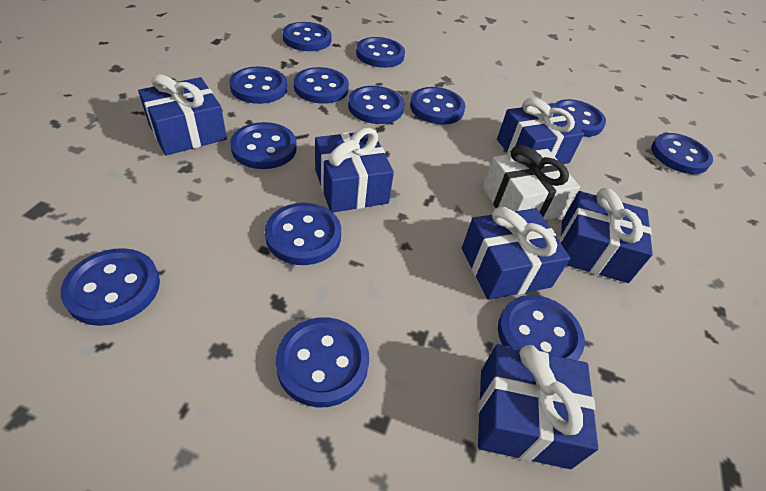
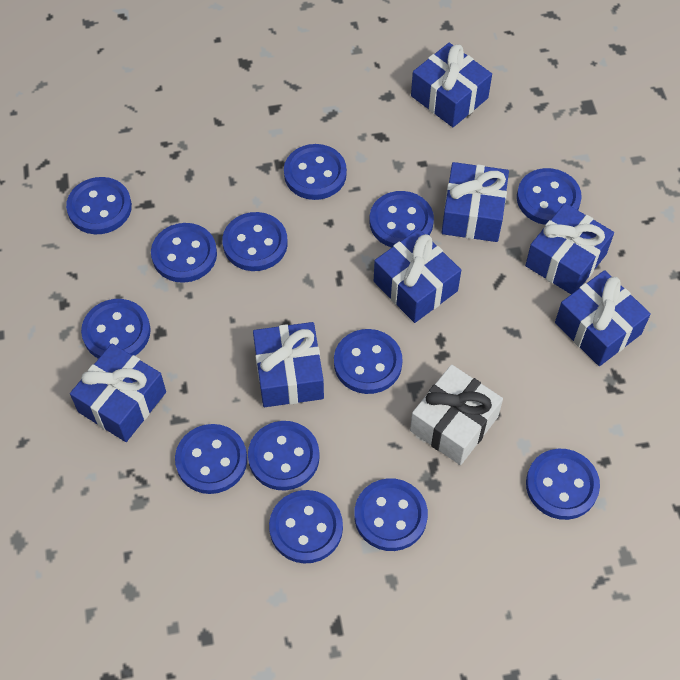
blue gift: 6 -> 7

